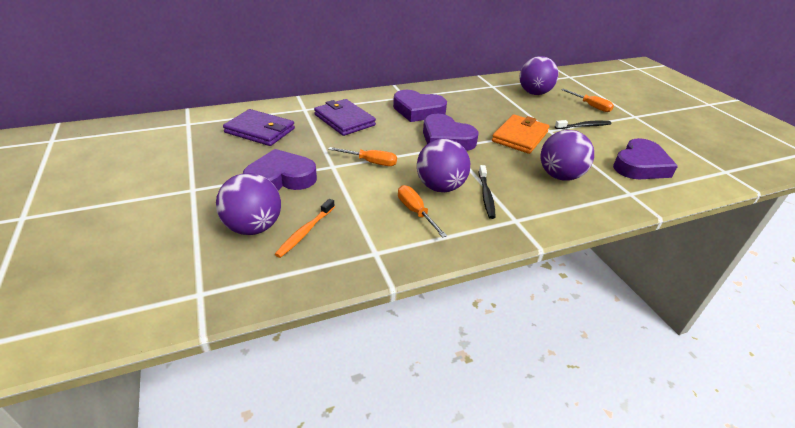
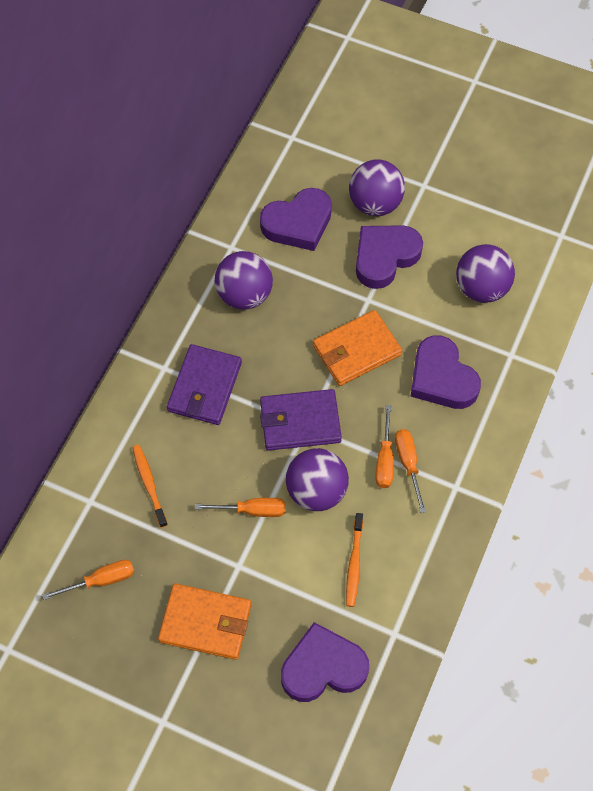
black toothbrush: 2 -> 0
orange screwdriver: 3 -> 4
orange toothbrush: 1 -> 2
orange wallet: 1 -> 2

